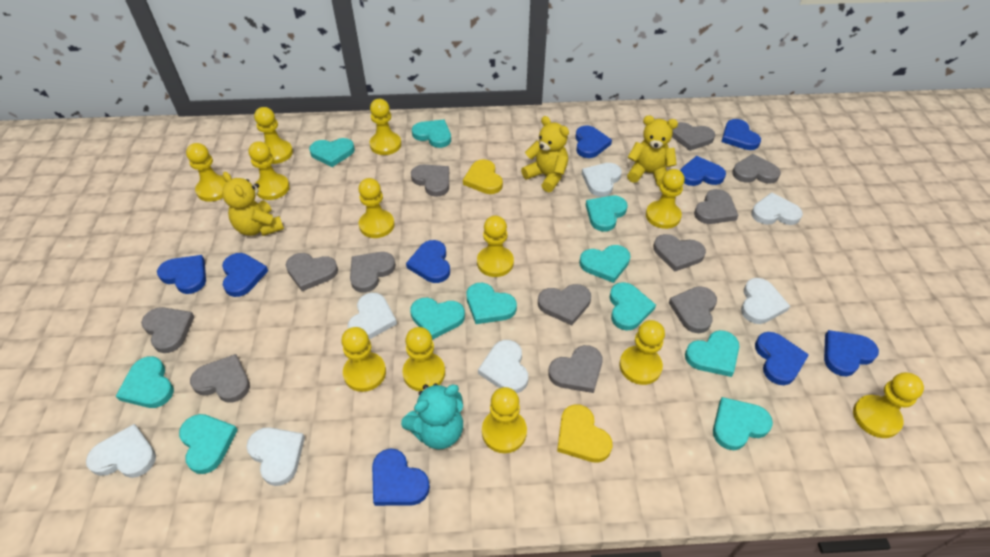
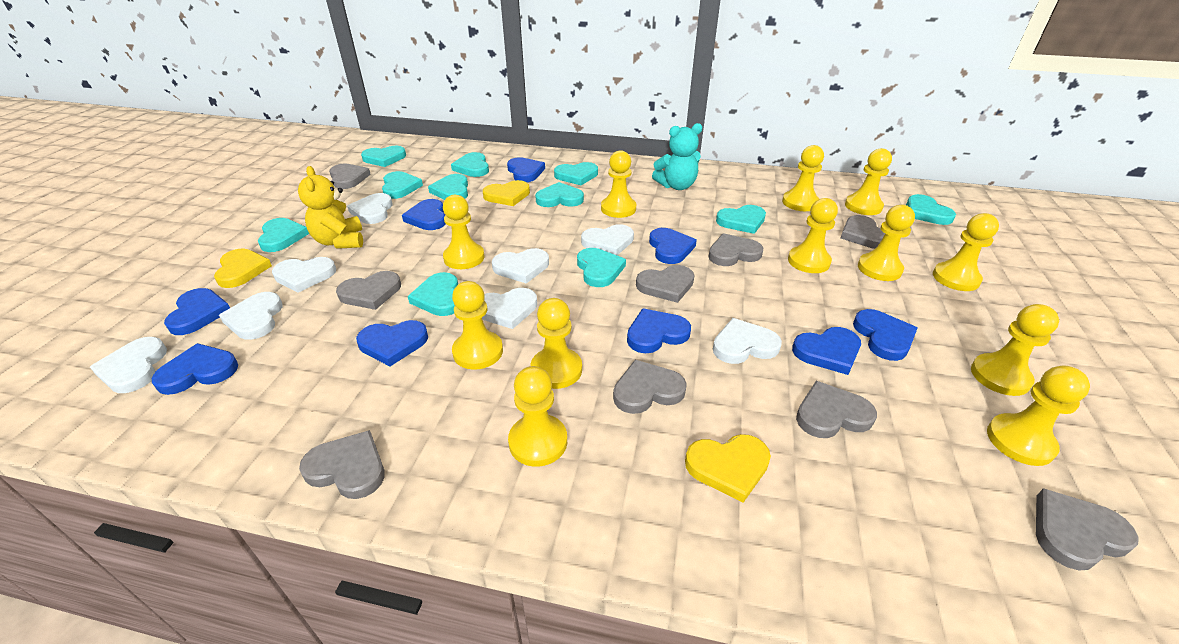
grey heart: 12 -> 9
white heart: 7 -> 8
yellow heart: 2 -> 3
yellow teddy bear: 3 -> 1

